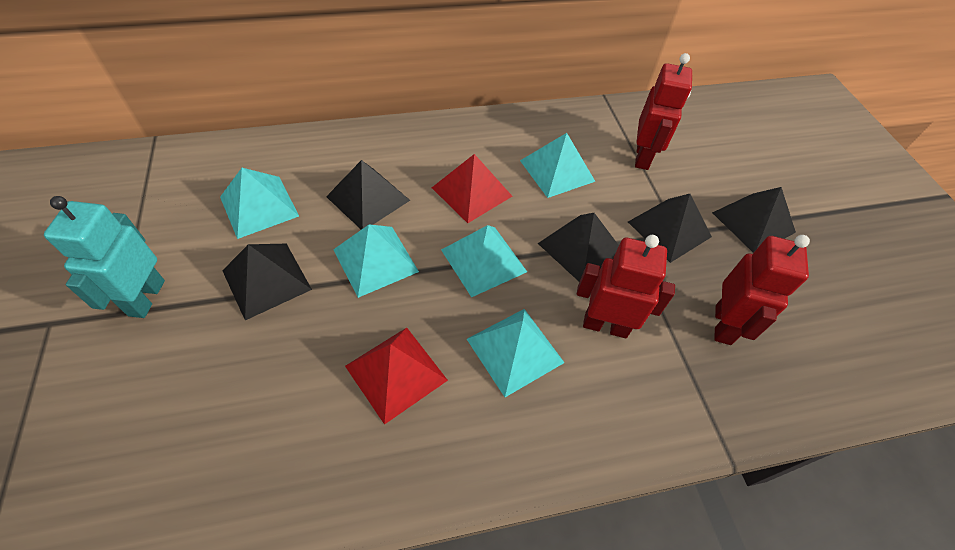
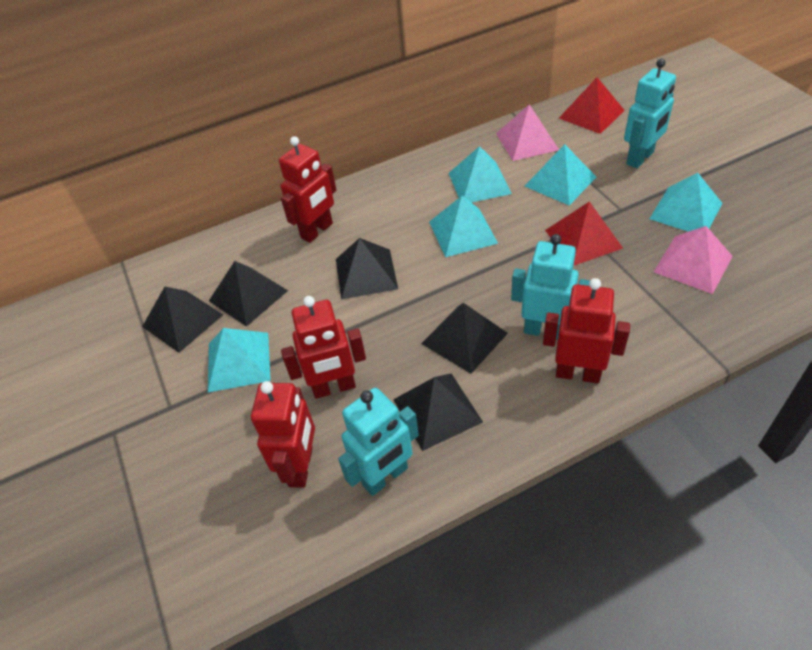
pink pyramid: 0 -> 2
red robot: 3 -> 4
turquoise robot: 1 -> 3

